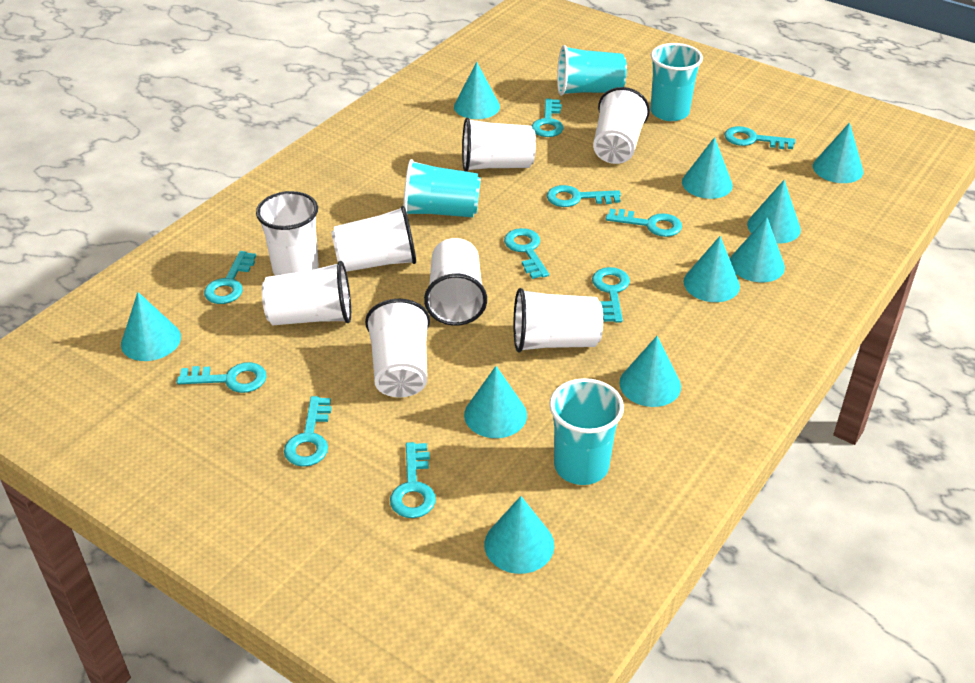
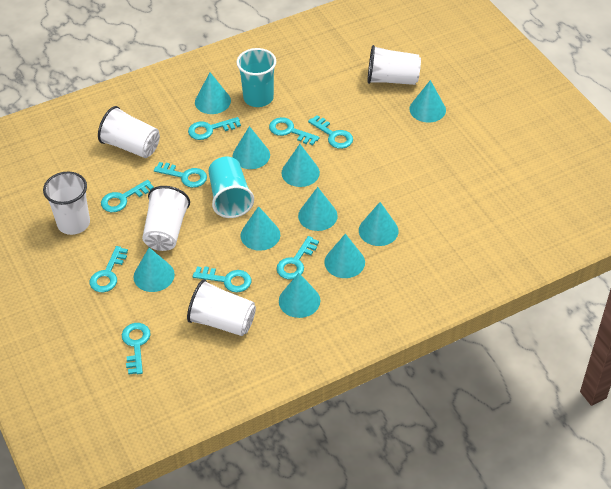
turquoise cup: 4 -> 2
turquoise key: 10 -> 9
white cup: 8 -> 5

